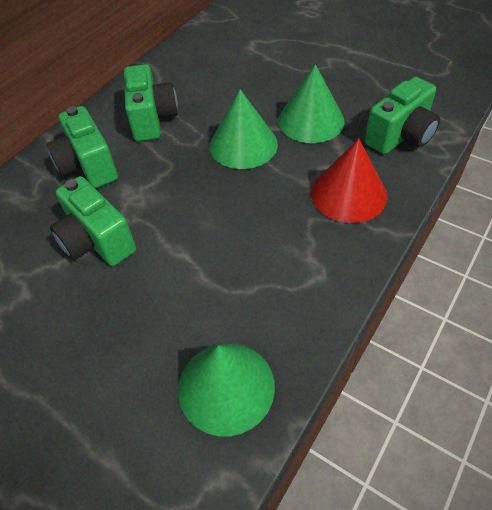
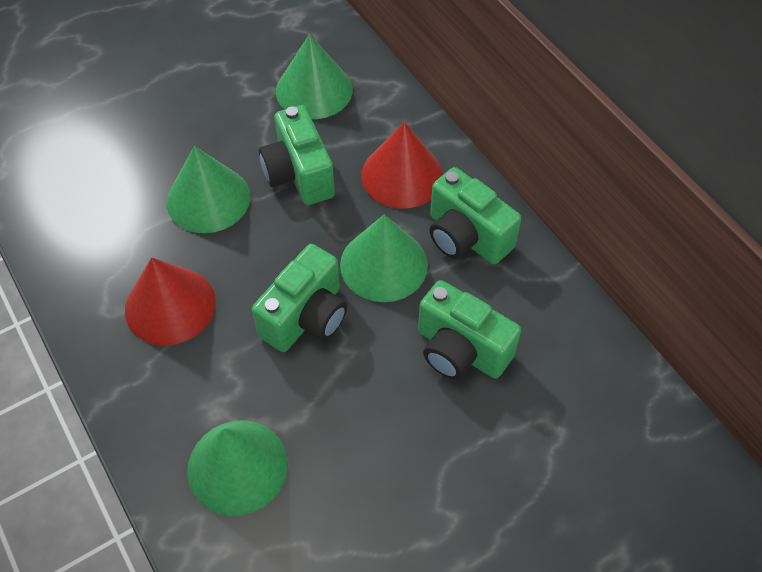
green cone: 3 -> 4
red cone: 1 -> 2

